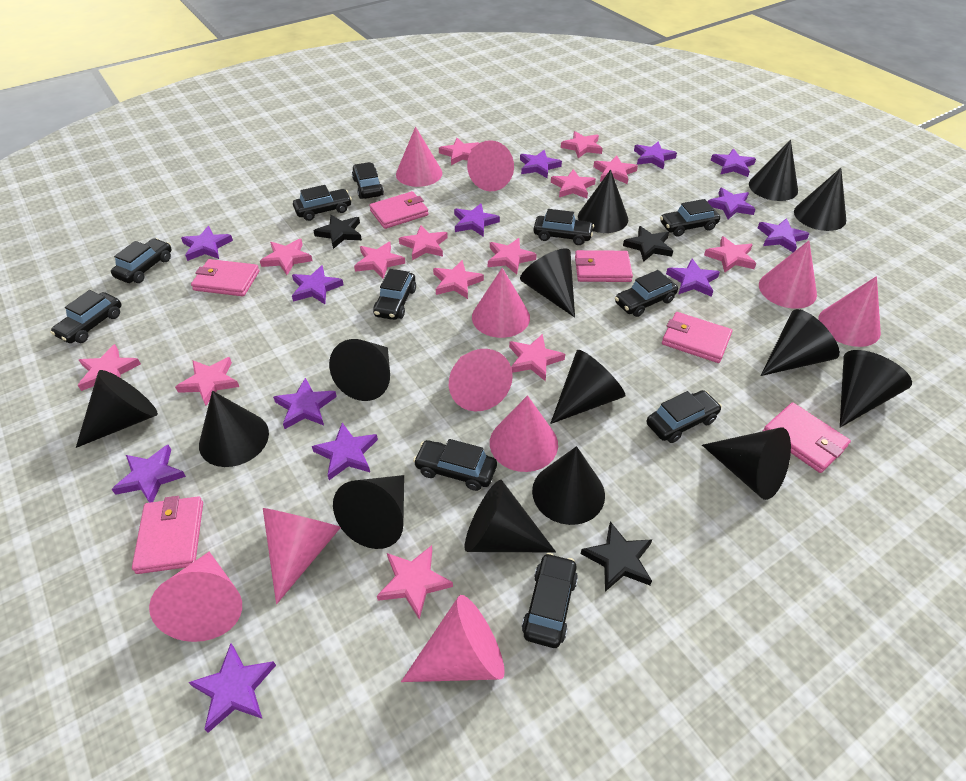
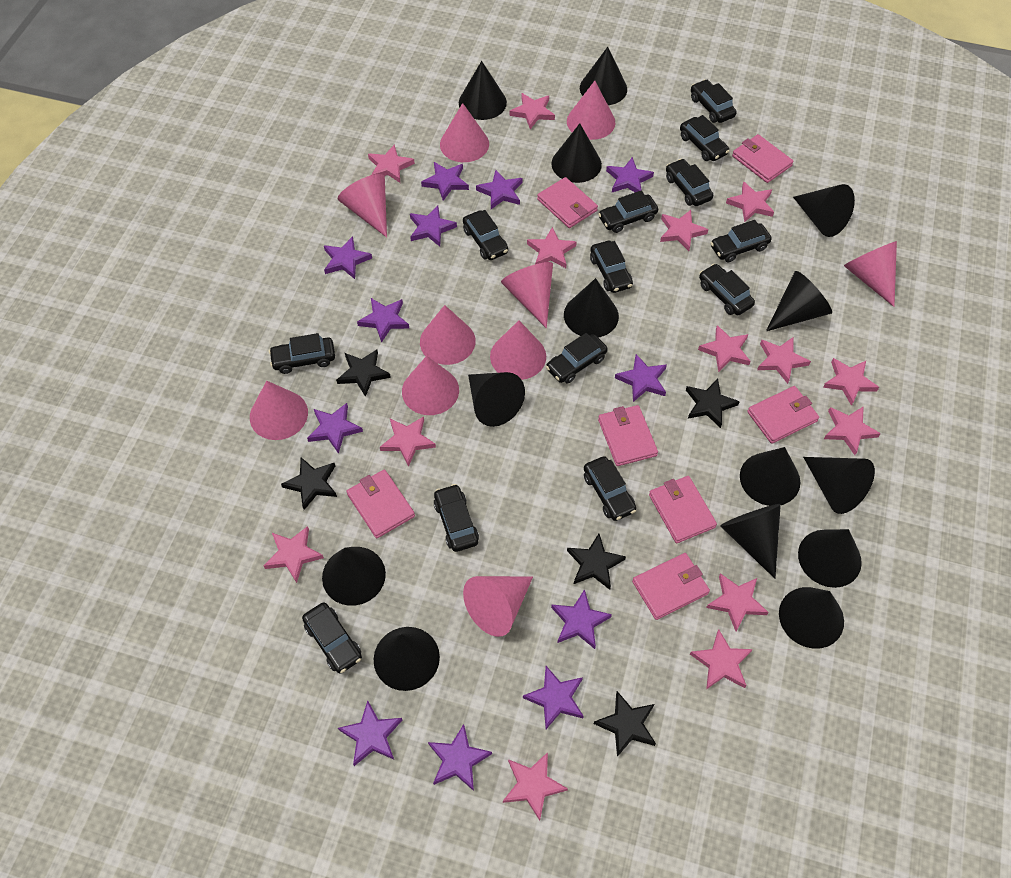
black car: 11 -> 13
black star: 3 -> 5
pink wallet: 6 -> 7
purple star: 13 -> 12

